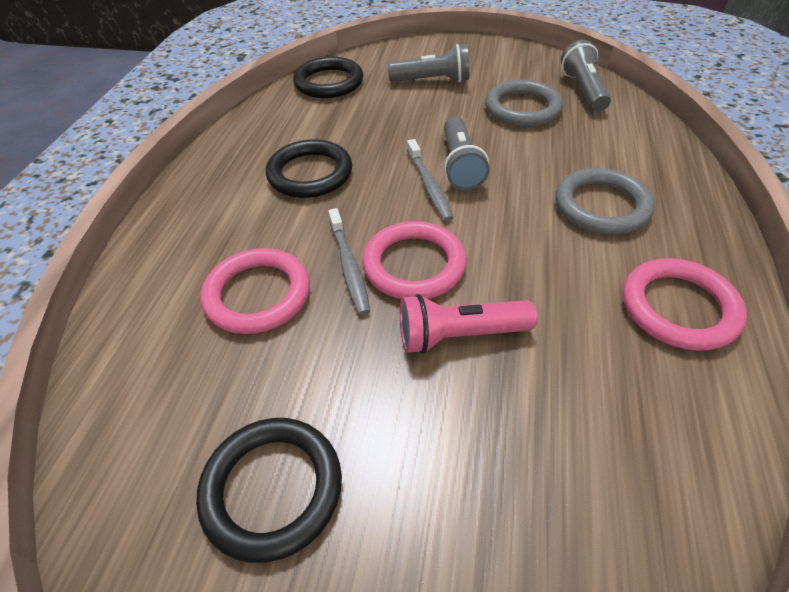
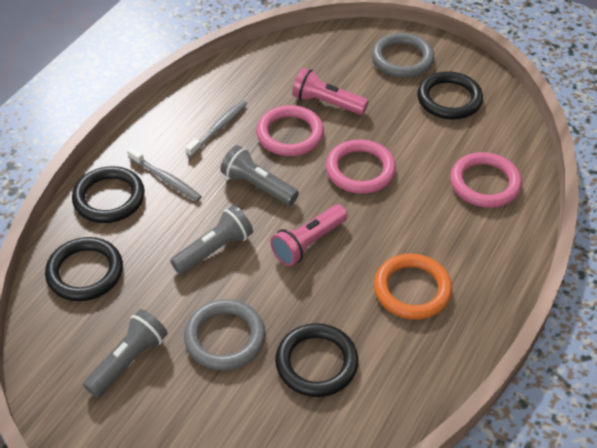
black ring: 3 -> 4
orange ring: 0 -> 1
pink flashlight: 1 -> 2

